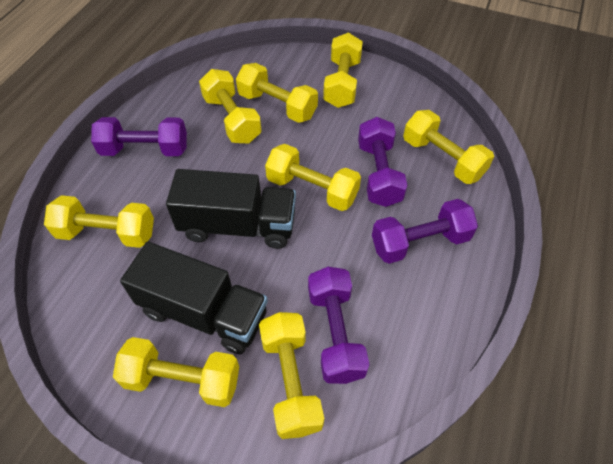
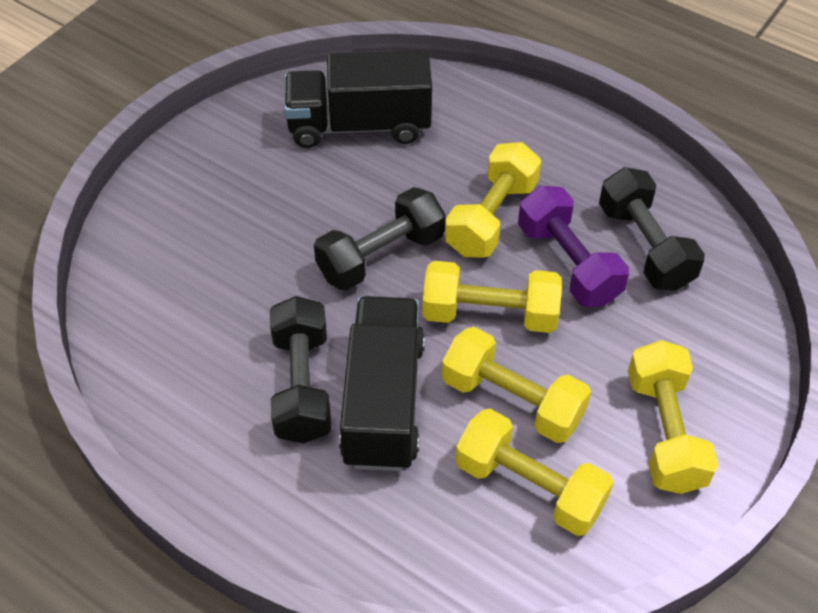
black dumbbell: 0 -> 3
purple dumbbell: 4 -> 1
yellow dumbbell: 8 -> 5

